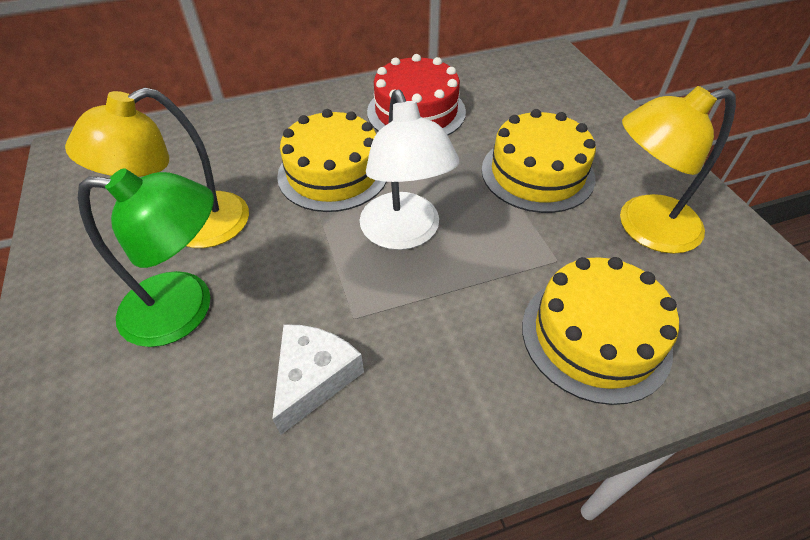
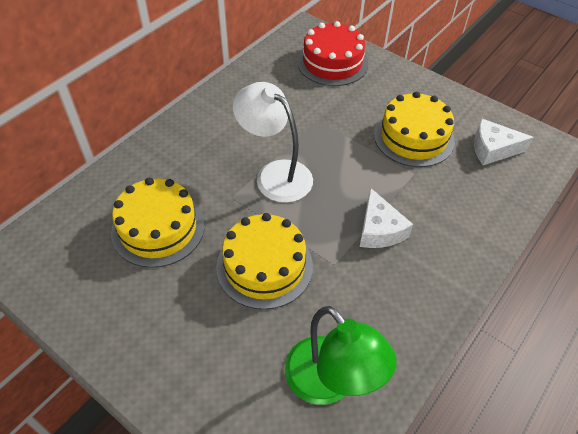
white cheese: 1 -> 2
yellow lamp: 2 -> 0

